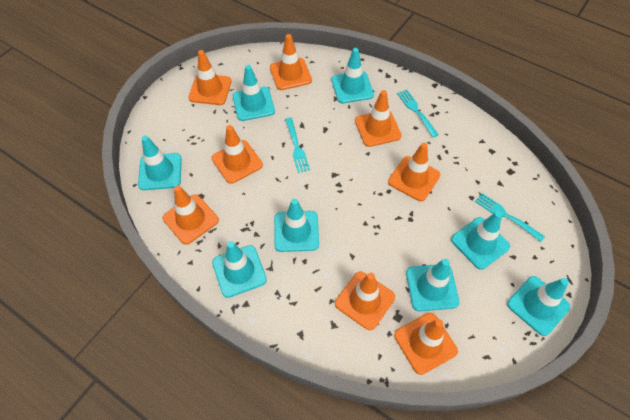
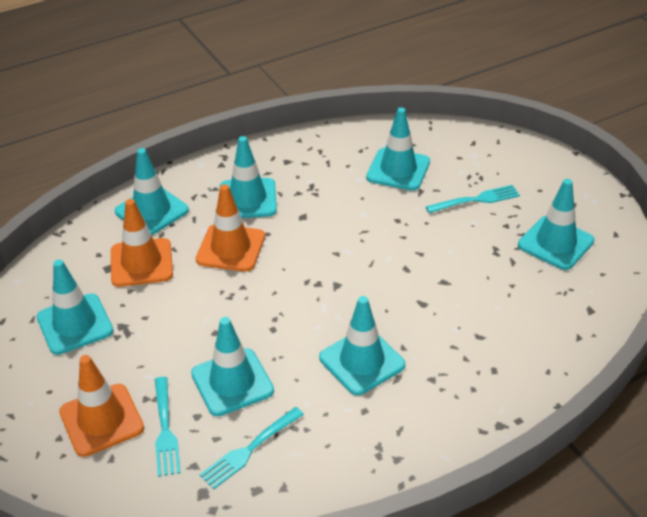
orange traffic cone: 8 -> 3
turquoise traffic cone: 8 -> 7

